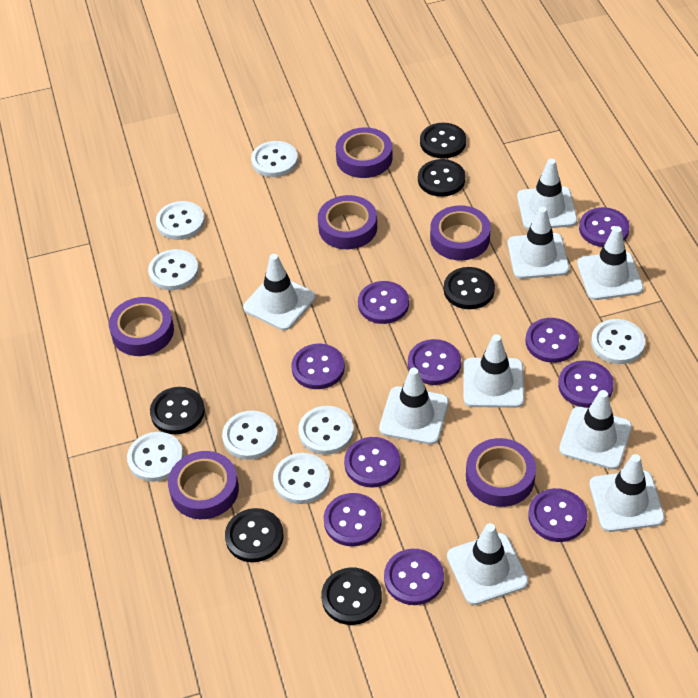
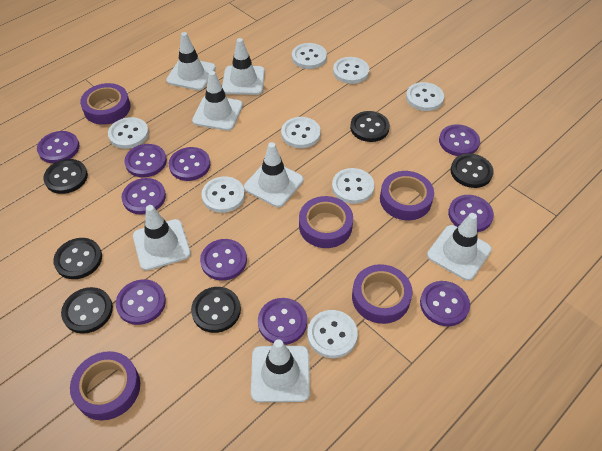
purple tape: 6 -> 5
white traffic cone: 9 -> 7

